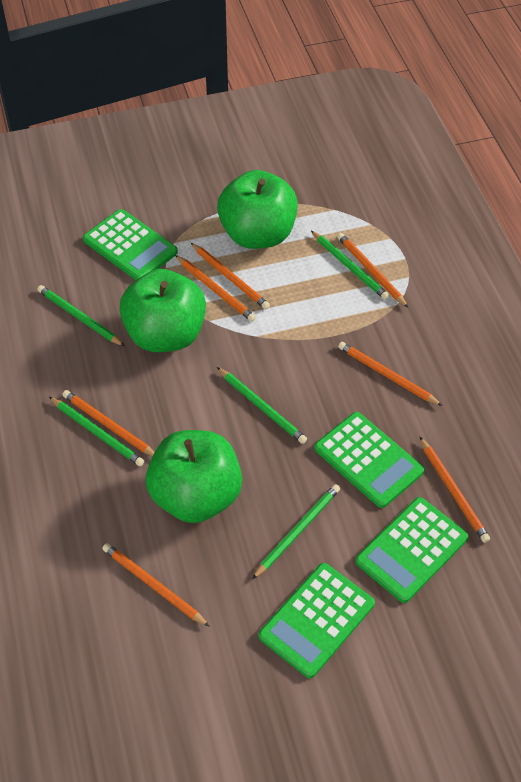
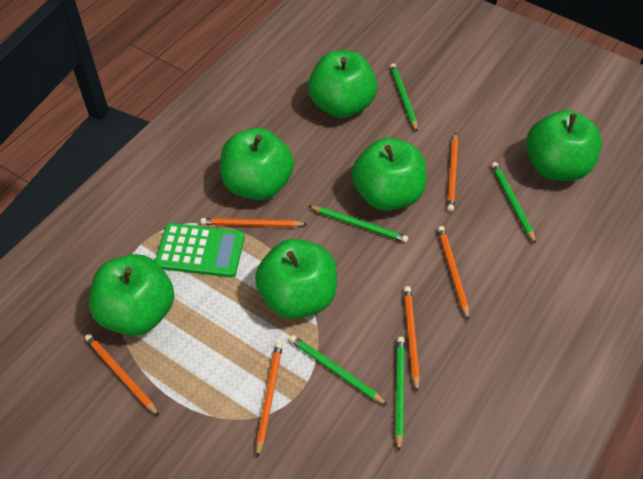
green apple: 3 -> 6
green calculator: 4 -> 1
orange pencil: 7 -> 6

